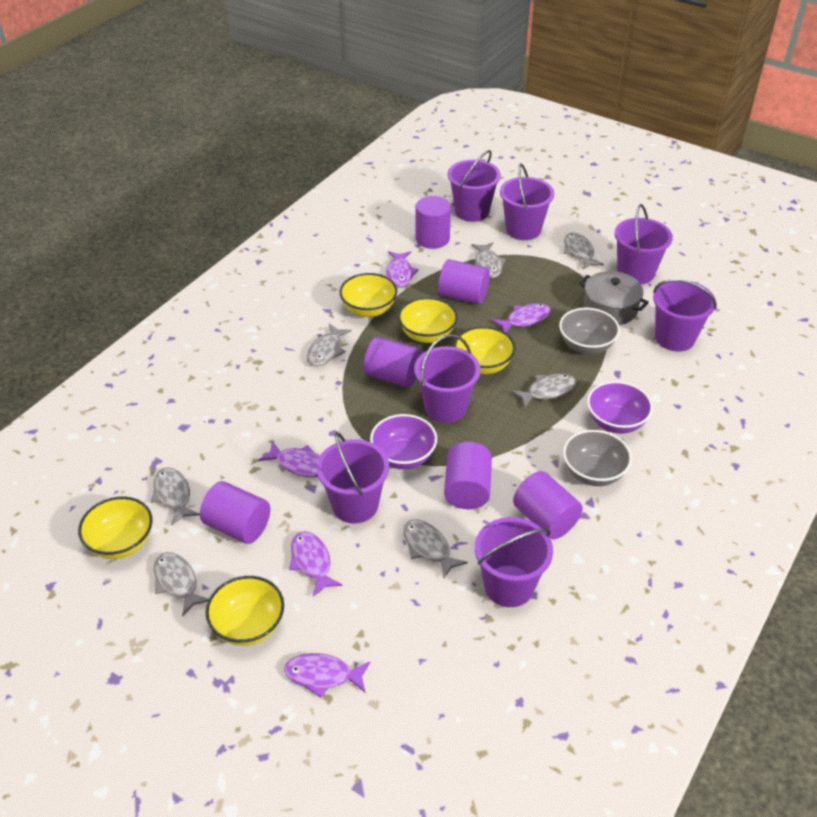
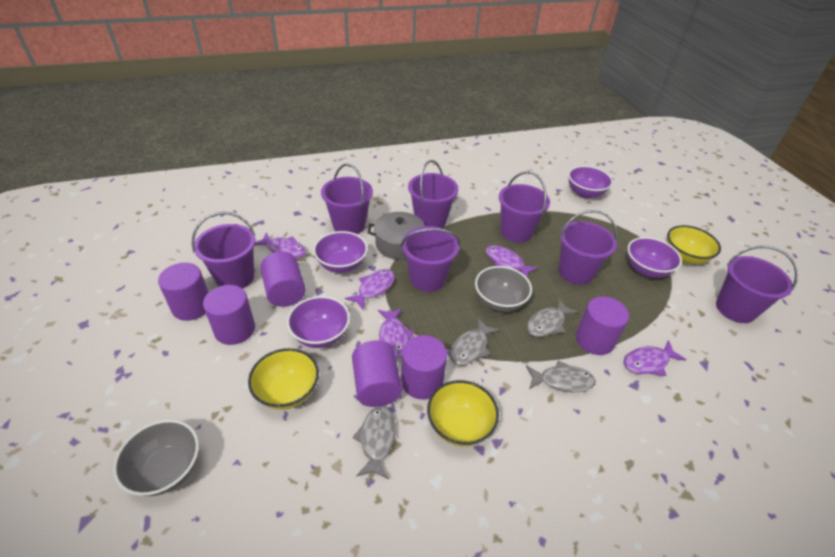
grey fish: 7 -> 4
purple bowl: 2 -> 4
yellow bowl: 5 -> 3

